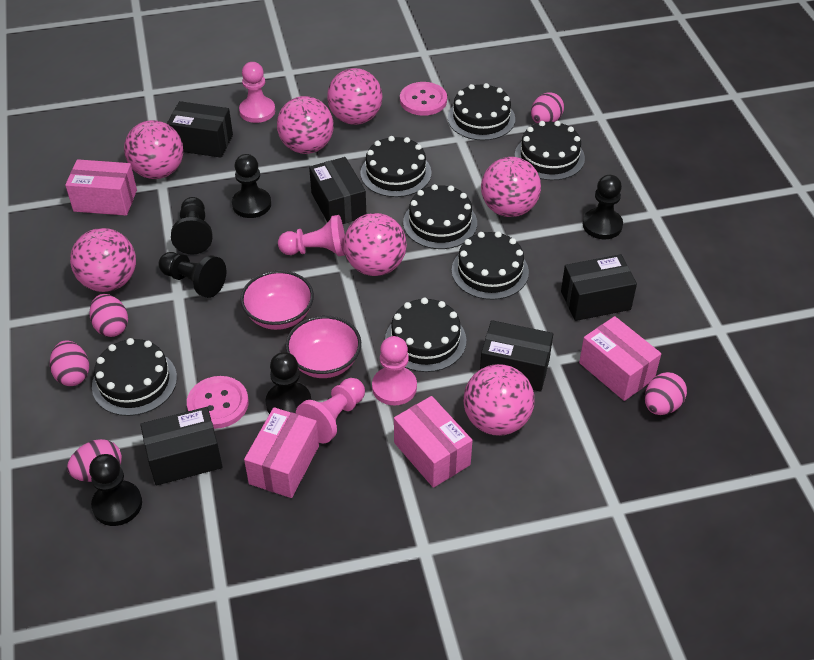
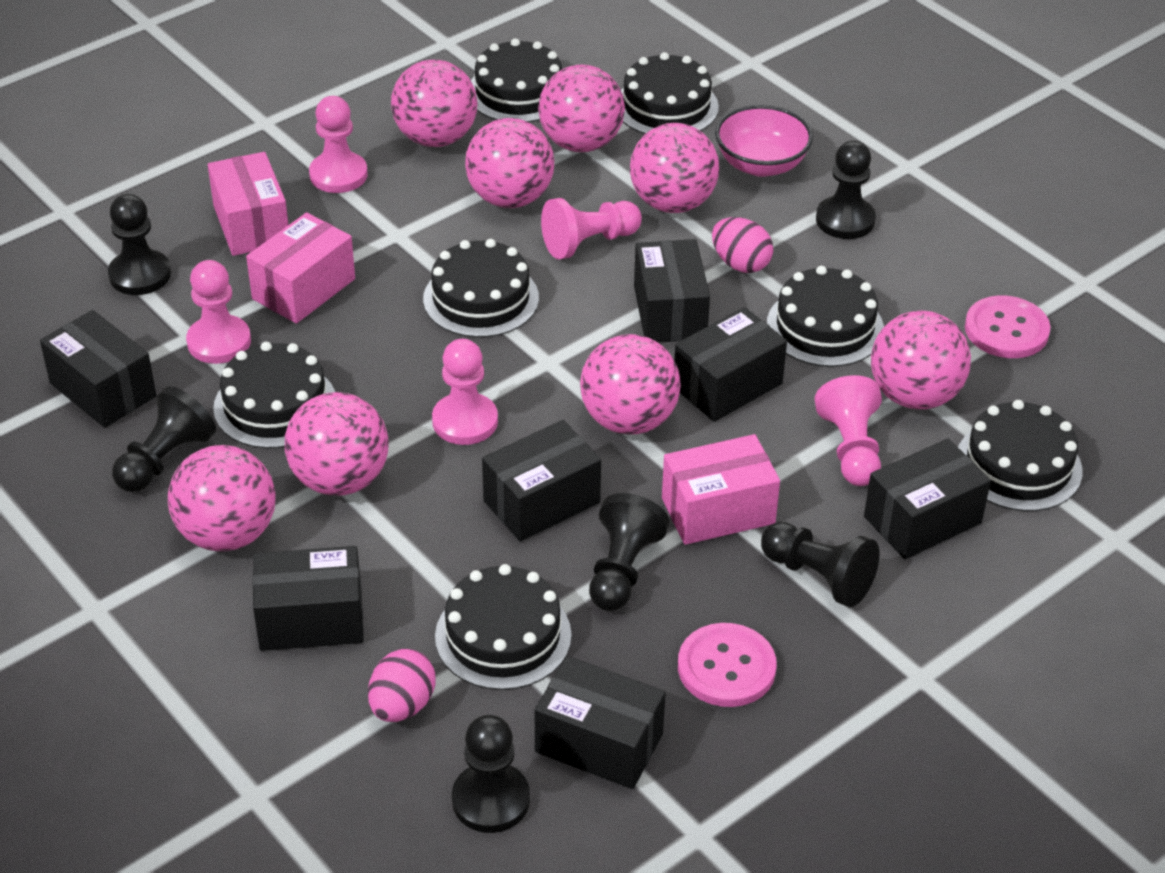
black box: 5 -> 7
pink ball: 7 -> 8
pink bowl: 2 -> 1
pink box: 4 -> 3
pink egg: 5 -> 2
pink pawn: 4 -> 5

